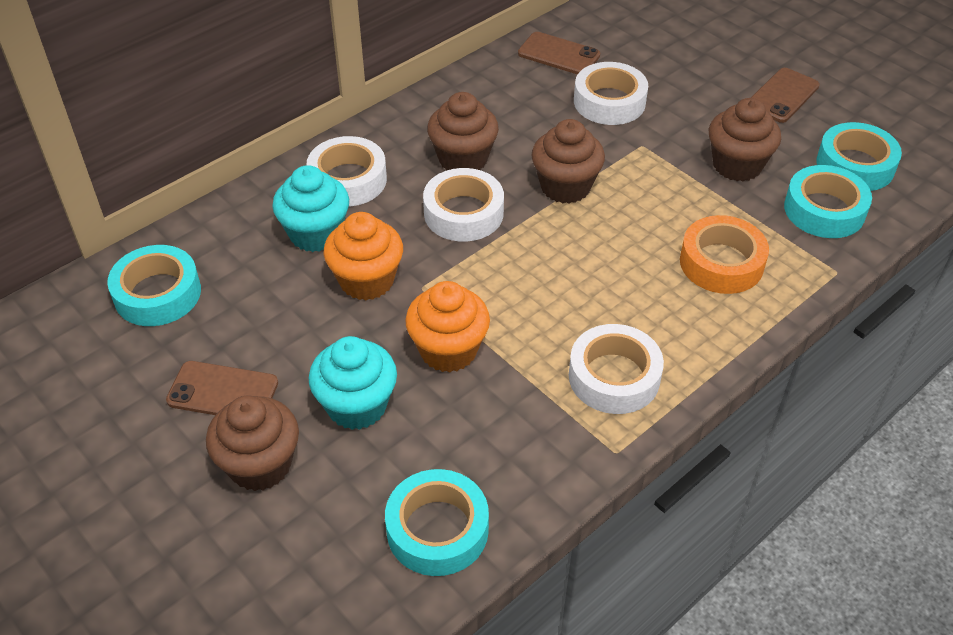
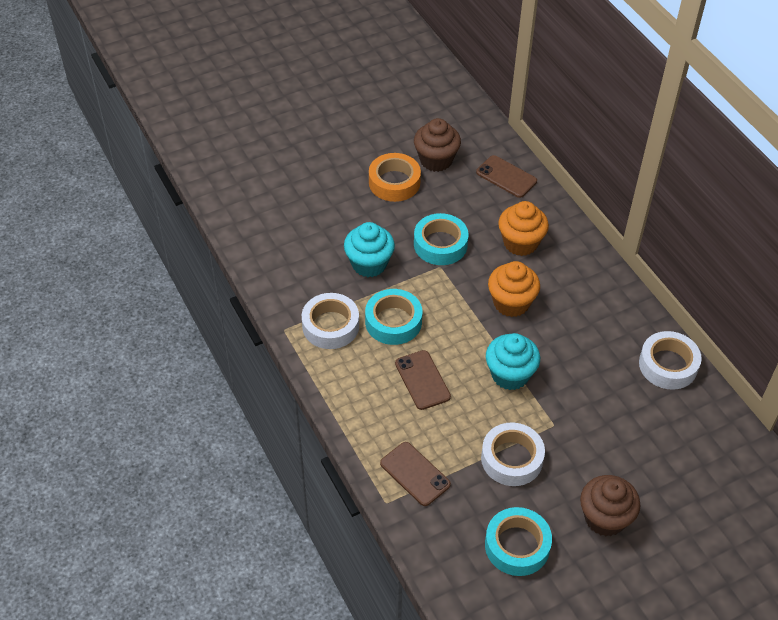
brown cupcake: 4 -> 2
turquoise tape: 4 -> 3
white tape: 4 -> 3

